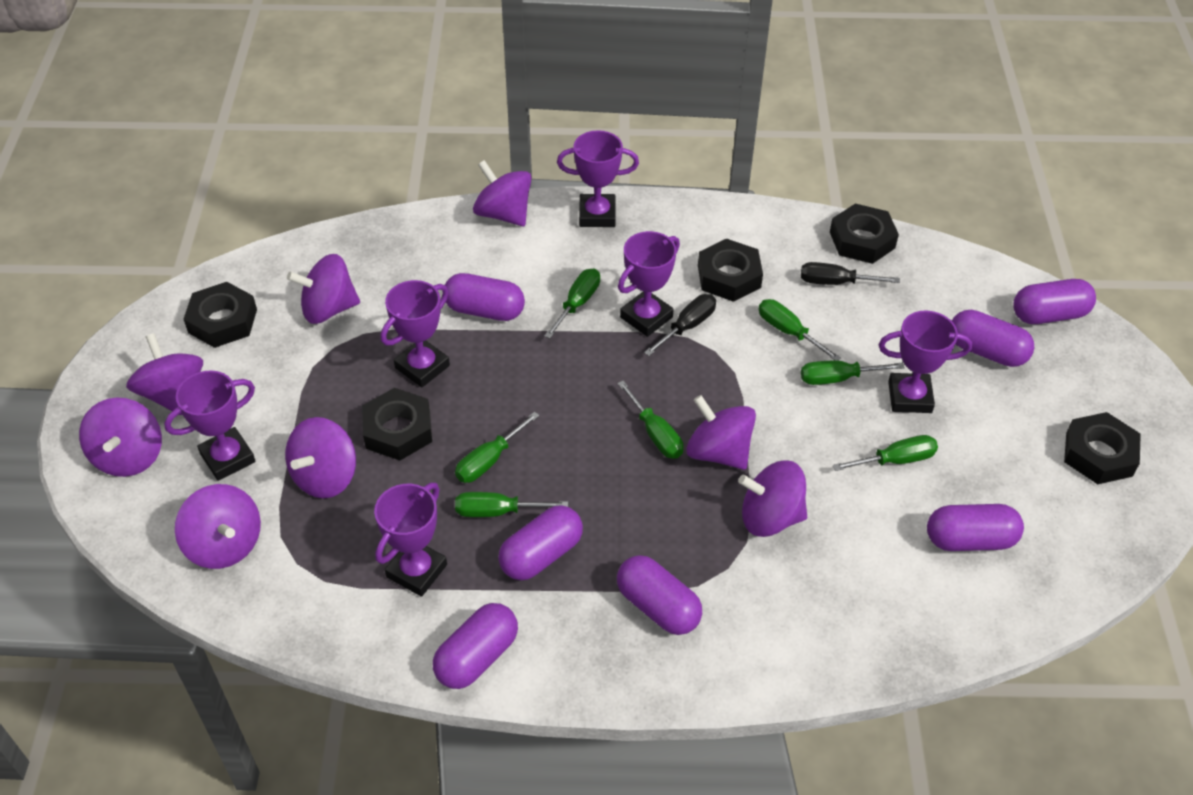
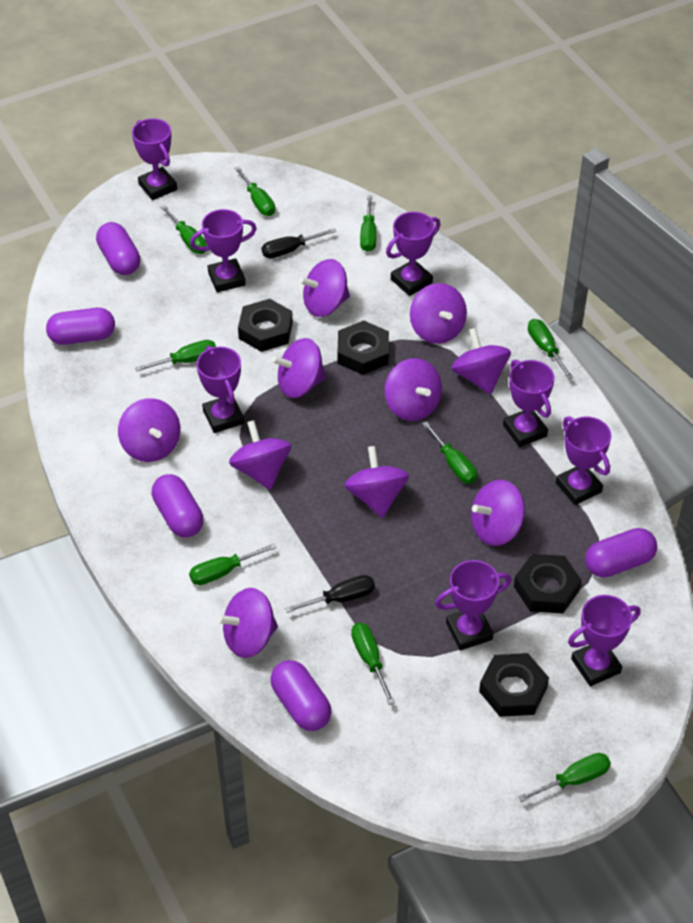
black nut: 5 -> 4
green screwdriver: 7 -> 9
purple capsule: 7 -> 5
purple spinning top: 8 -> 10
purple trophy: 6 -> 8

